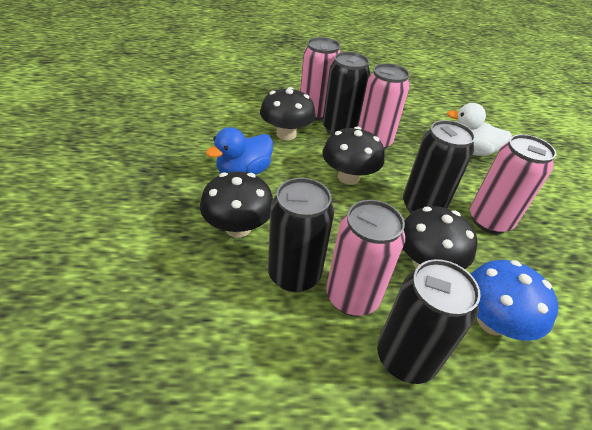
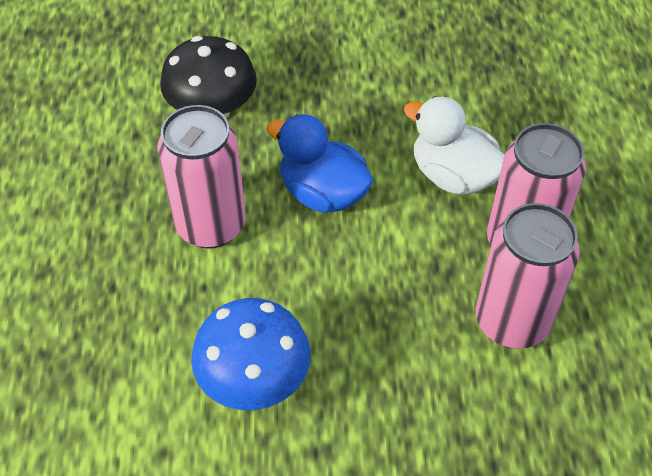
black can: 4 -> 0
black mushroom: 4 -> 1
pink can: 4 -> 3

